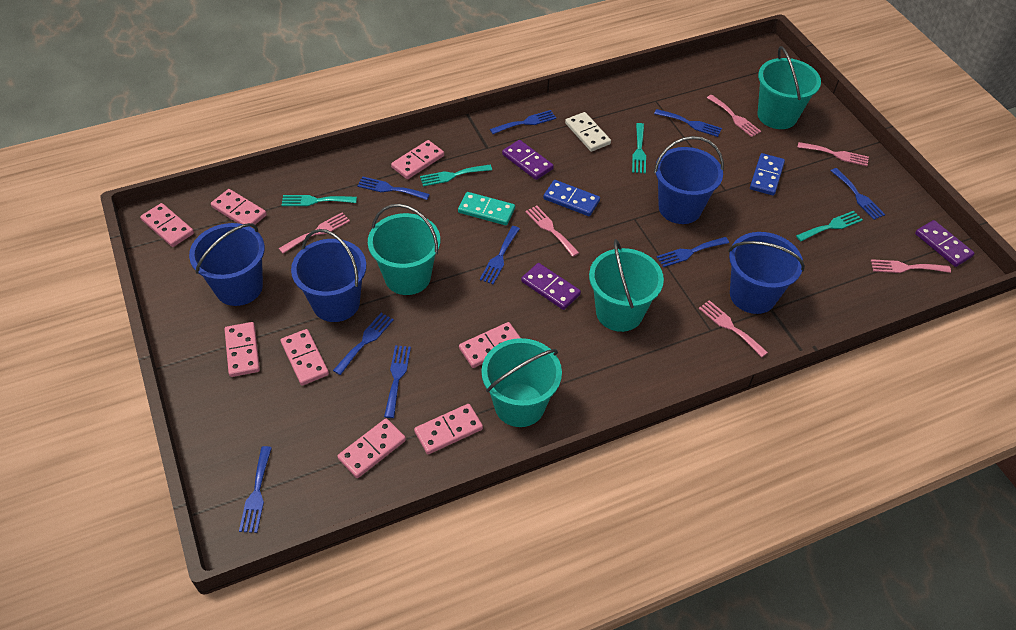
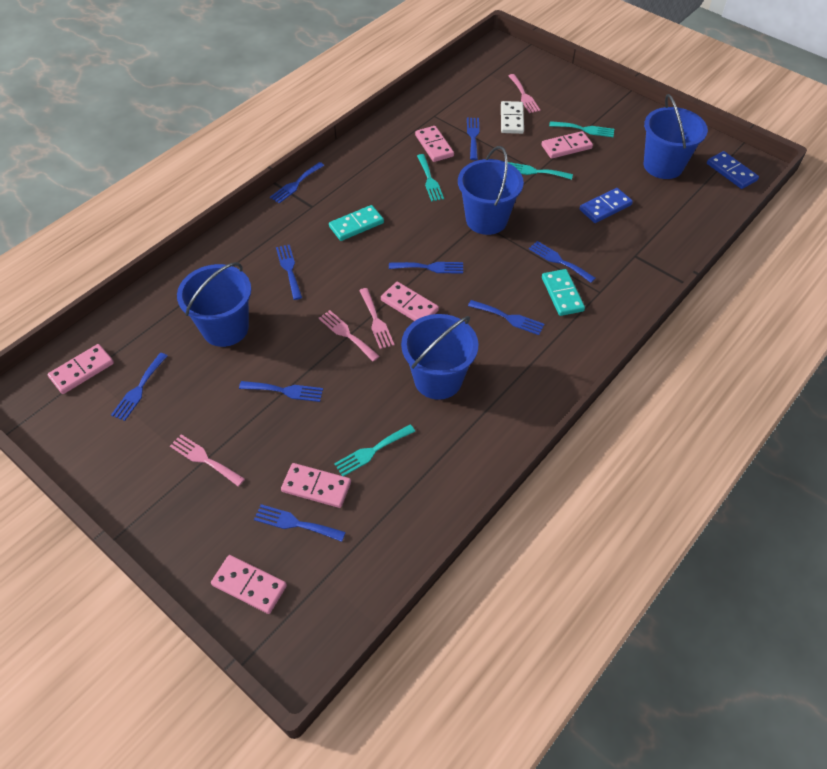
pink domino: 8 -> 6
pink fork: 6 -> 4
purple domino: 3 -> 0
turquoise bucket: 4 -> 0
turquoise domino: 1 -> 2

